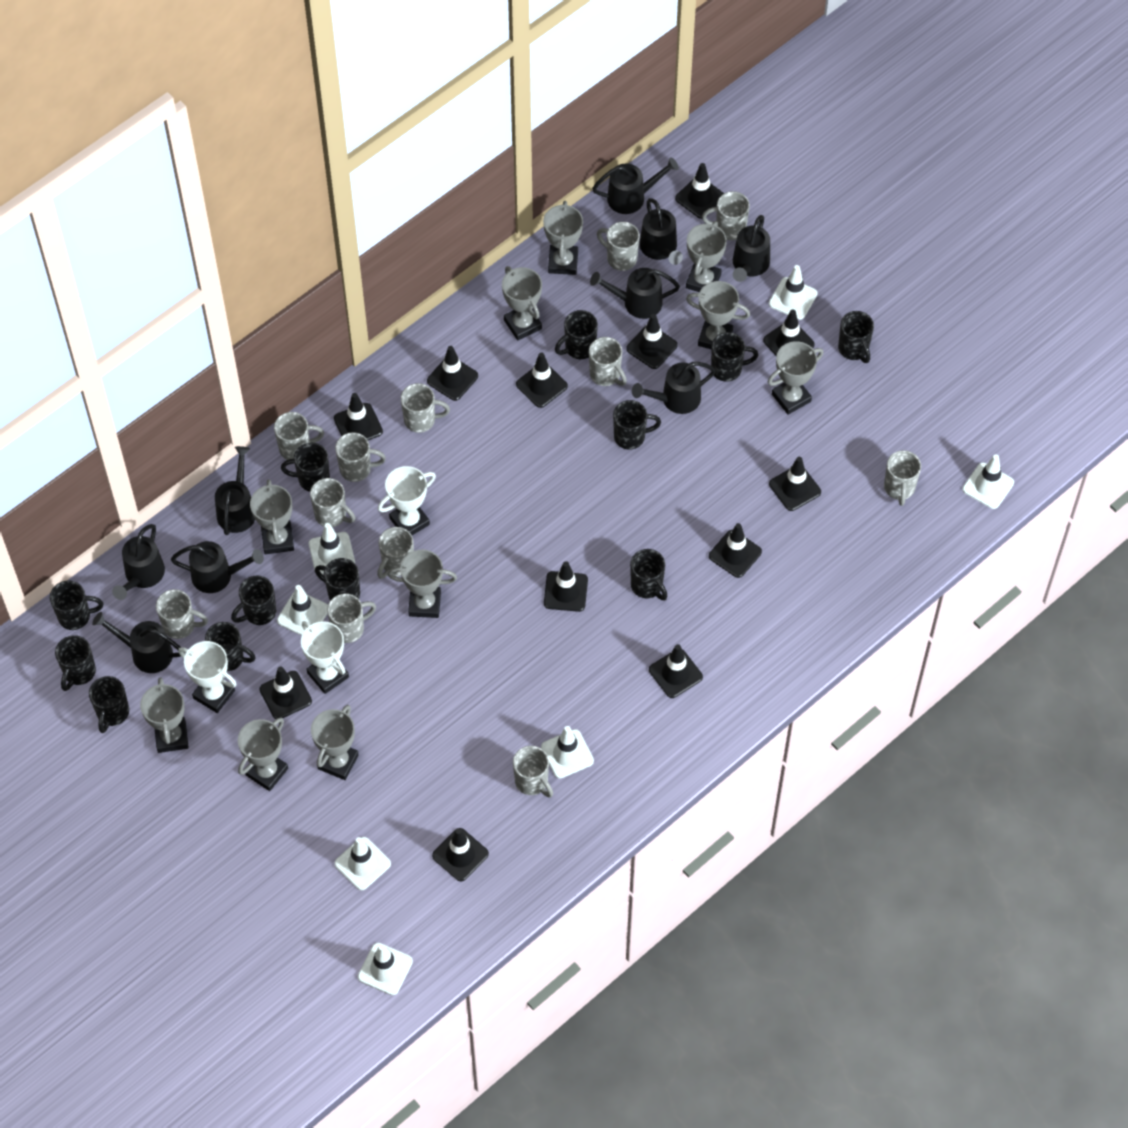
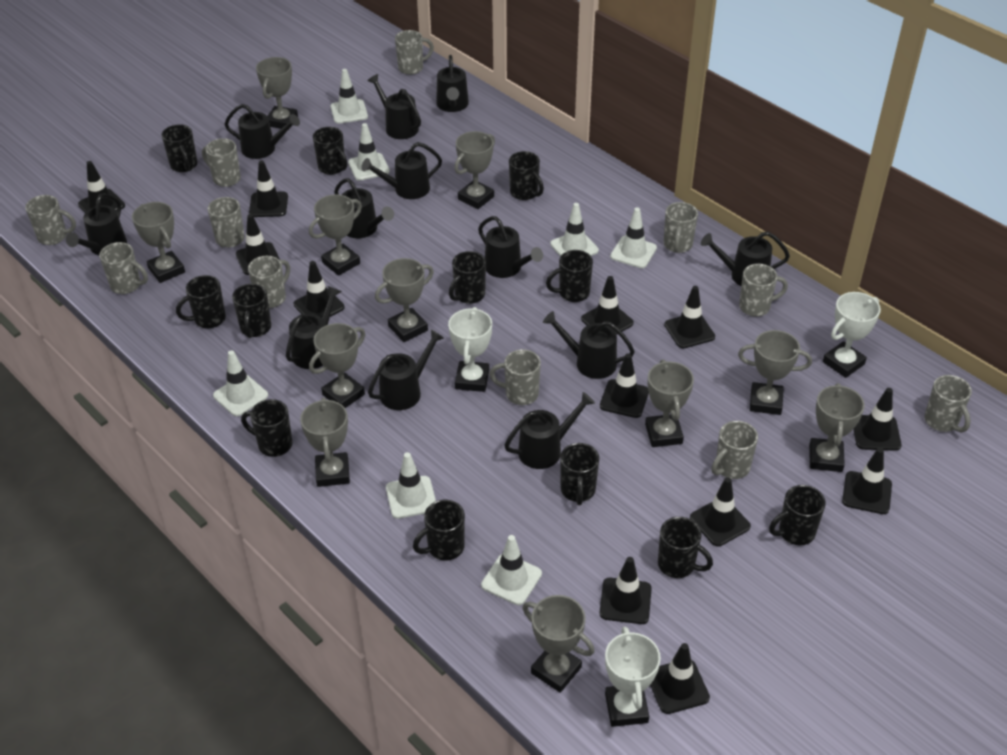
black watering can: 9 -> 12
grey mug: 12 -> 11
grey trophy: 10 -> 11

